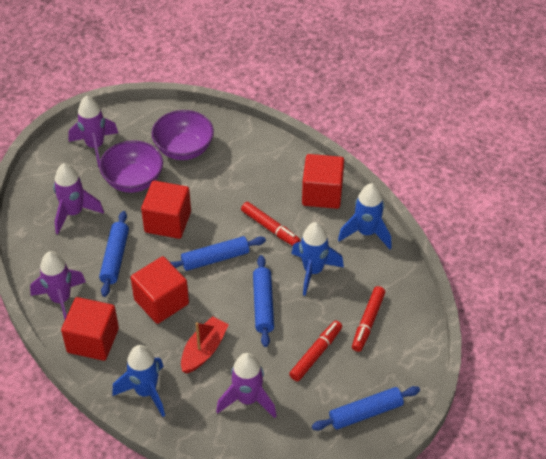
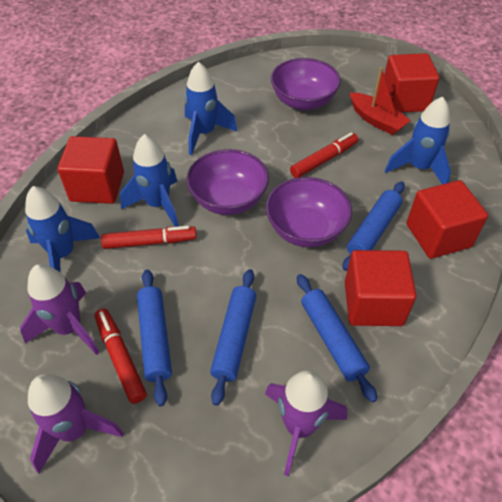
blue rocket: 3 -> 4
purple bowl: 2 -> 3
purple rocket: 4 -> 3

